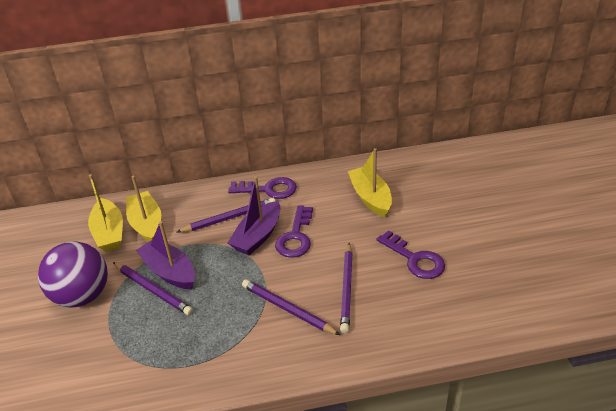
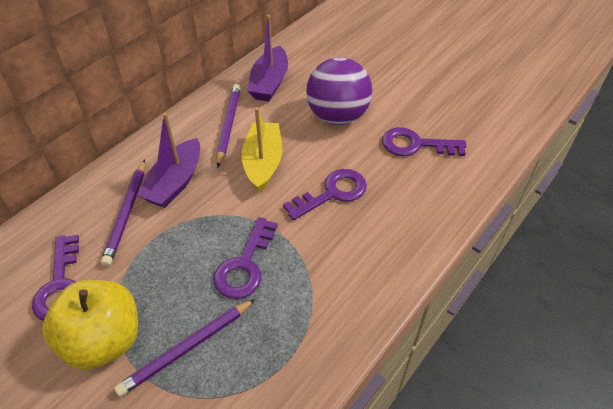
purple key: 3 -> 4
purple pencil: 4 -> 3
yellow apple: 0 -> 1
yellow boat: 3 -> 1

